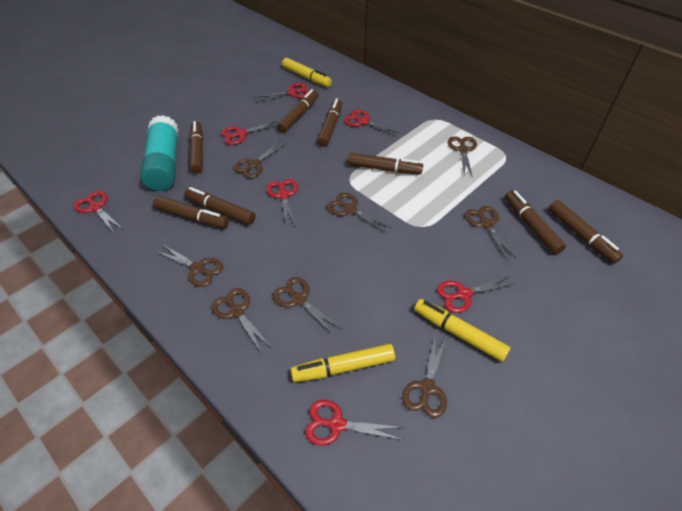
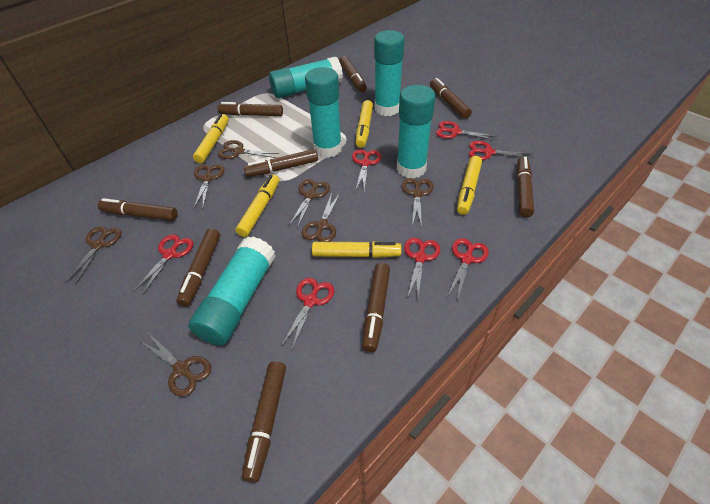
brown marker: 8 -> 9
brown scissors: 8 -> 7
turquoise glue stick: 1 -> 5
yellow marker: 3 -> 5

